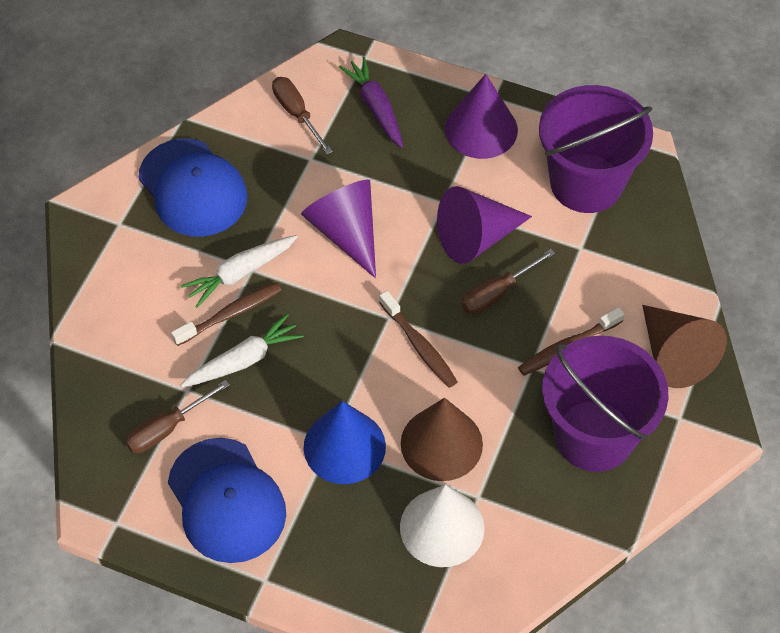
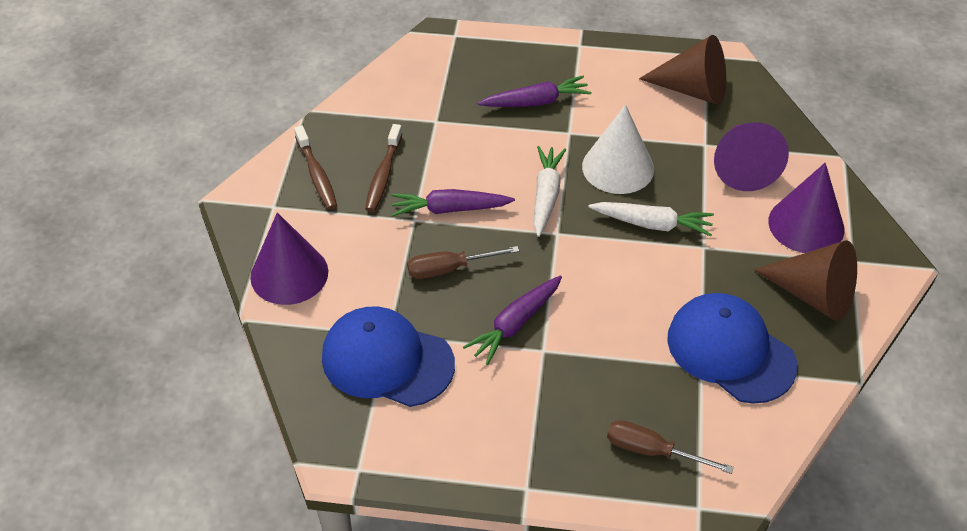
blue cone: 1 -> 0
brown screwdriver: 3 -> 2
brown toothbrush: 3 -> 2
purple bucket: 2 -> 0
purple carrot: 1 -> 3

